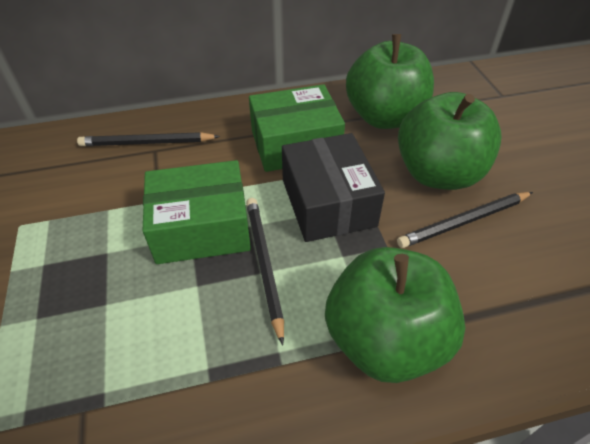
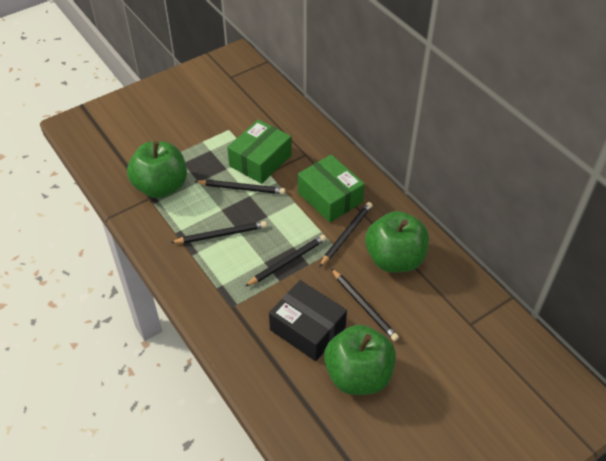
black pencil: 3 -> 5

